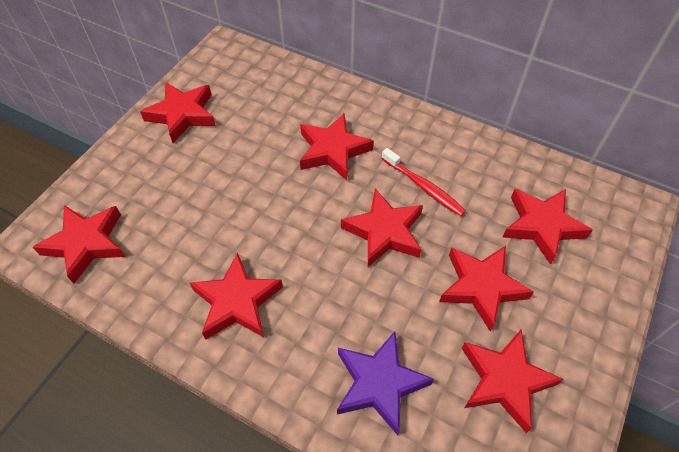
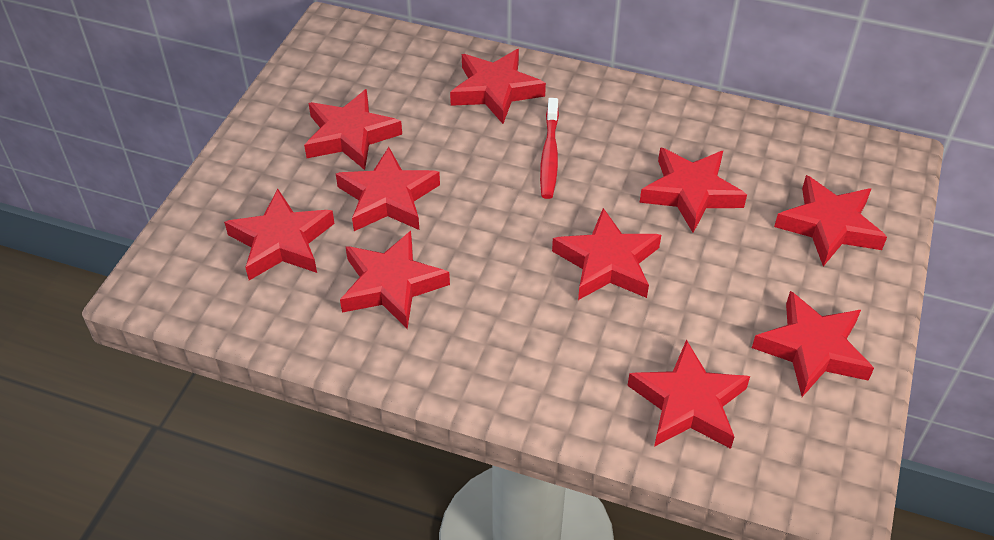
purple star: 1 -> 0
red star: 8 -> 10

